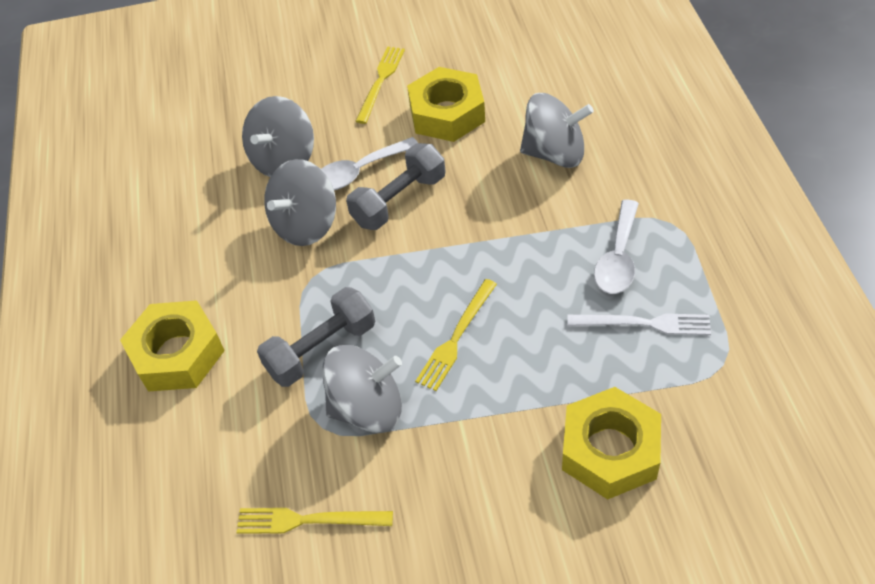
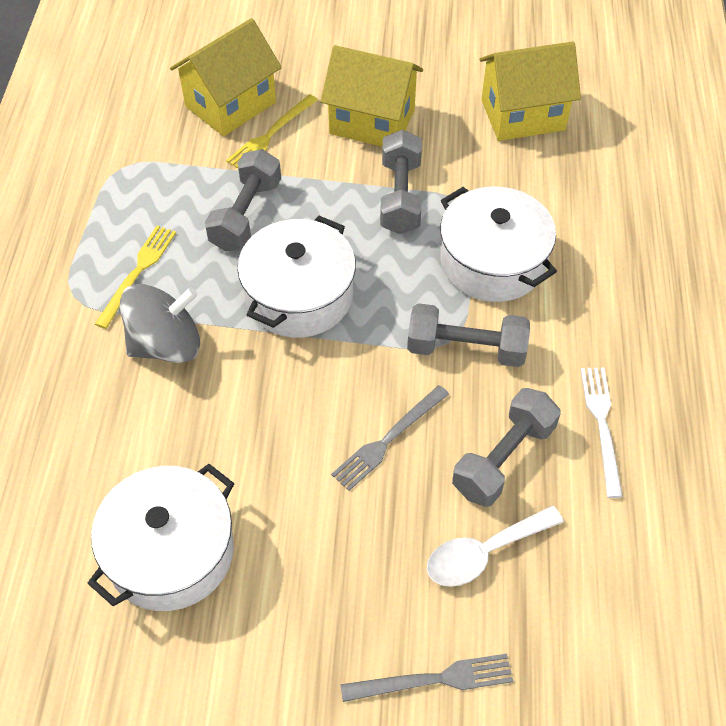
grey dumbbell: 2 -> 4
grey fork: 0 -> 2
grey spinning top: 4 -> 1
white pot: 0 -> 3
white spoon: 2 -> 1
yellow fork: 3 -> 2
yellow house: 0 -> 3
yellow nut: 3 -> 0

